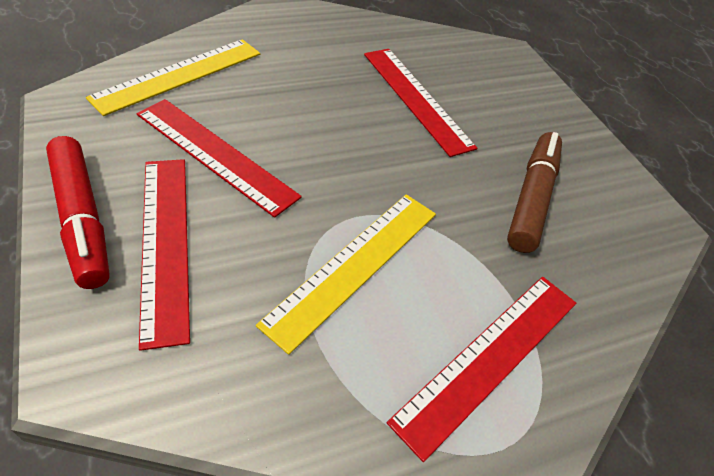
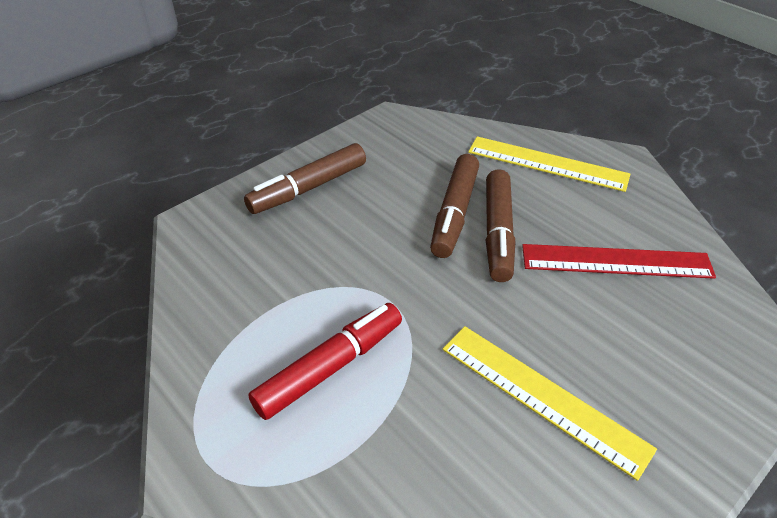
brown marker: 1 -> 3
red ruler: 4 -> 1

